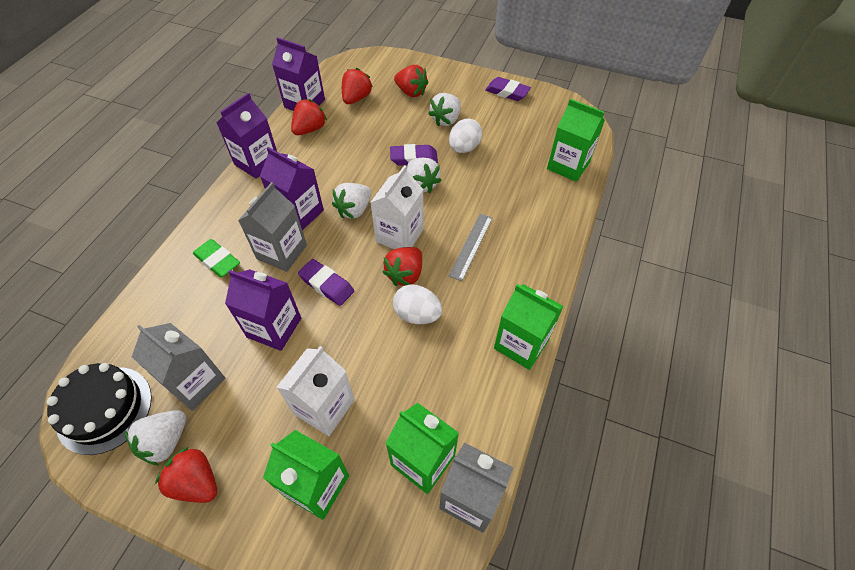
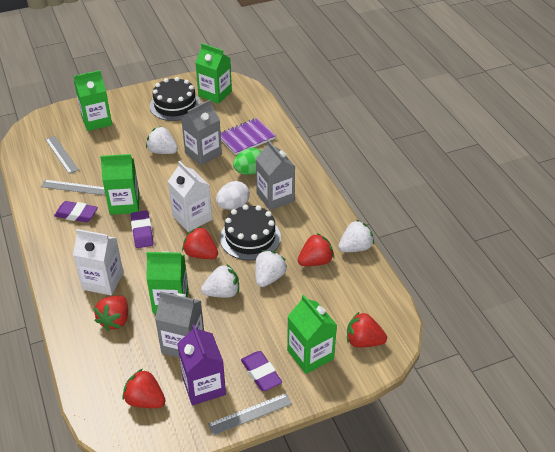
black cake: 1 -> 2
green carton: 4 -> 5
green egg: 0 -> 1
green eraser: 1 -> 0
grey ruler: 1 -> 3
purple carton: 4 -> 1
purple notebook: 0 -> 1
white egg: 2 -> 1

